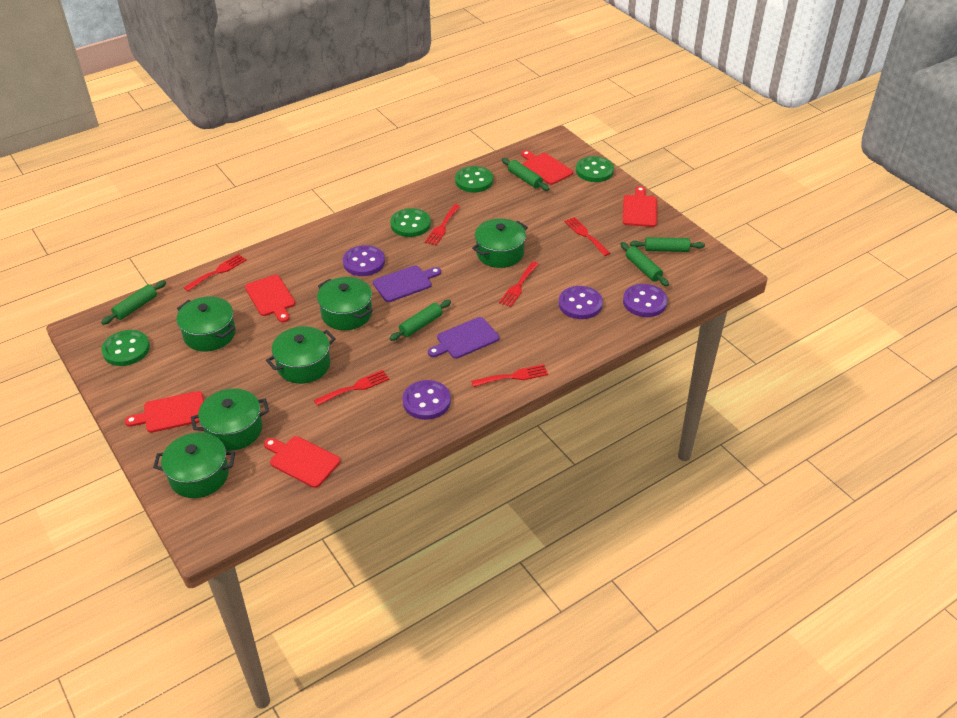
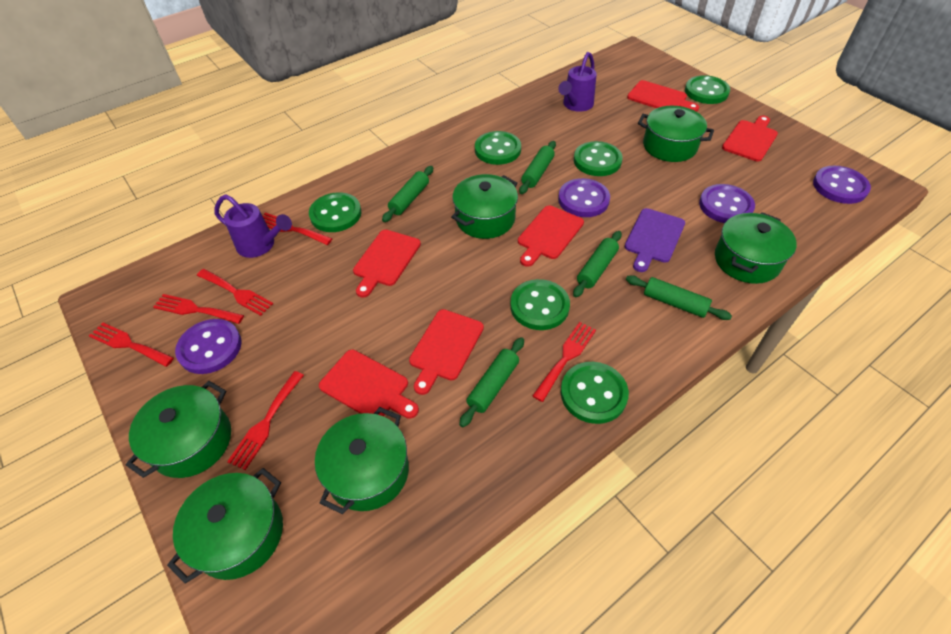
green button: 4 -> 6
purple cutting board: 2 -> 1
purple watering can: 0 -> 2
red cutting board: 5 -> 6

